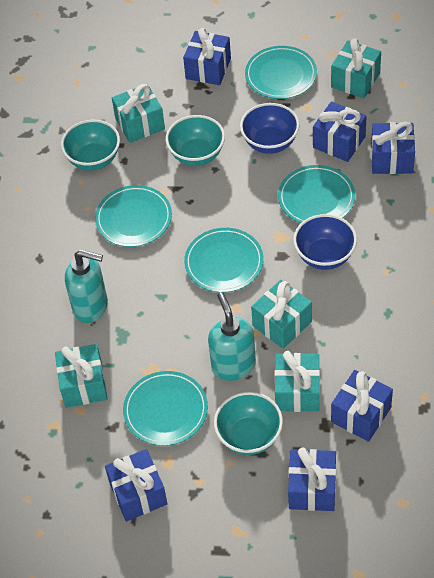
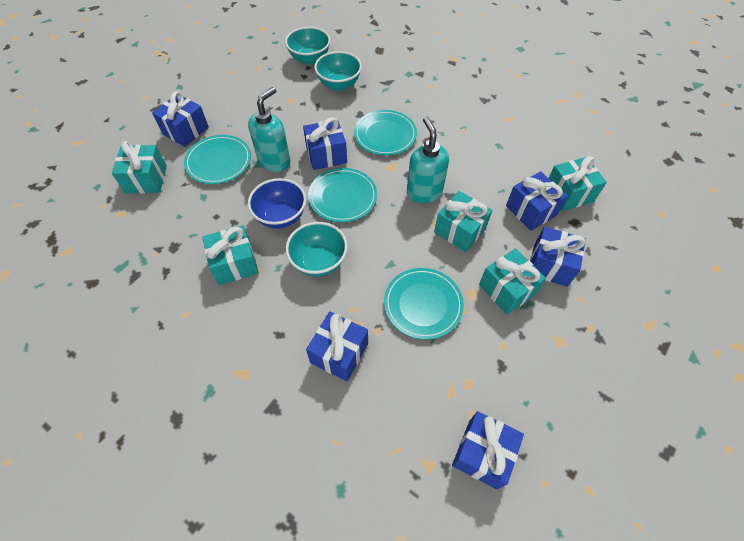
blue bowl: 2 -> 1
turquoise plate: 5 -> 4

